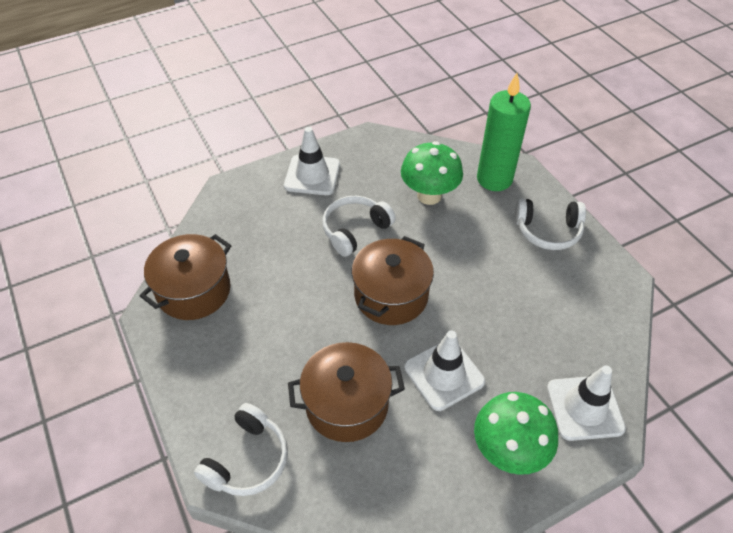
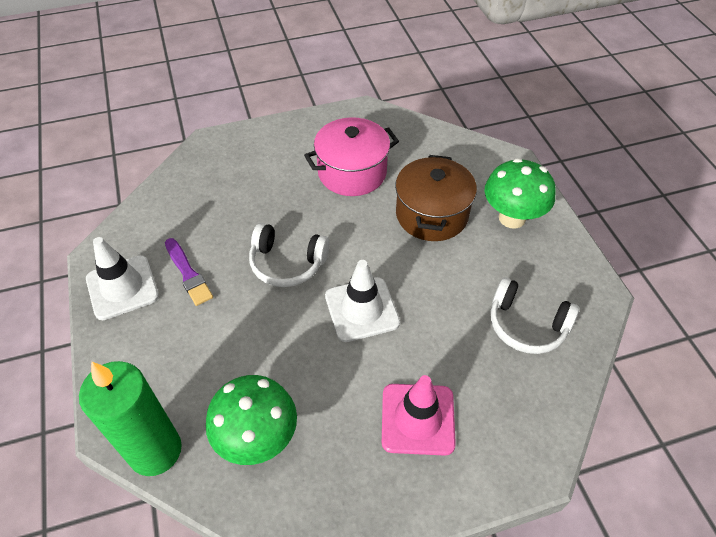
brown pot: 3 -> 1
pink pot: 0 -> 1
pink traffic cone: 0 -> 1
purple brush: 0 -> 1
white headphones: 3 -> 2
white traffic cone: 3 -> 2

